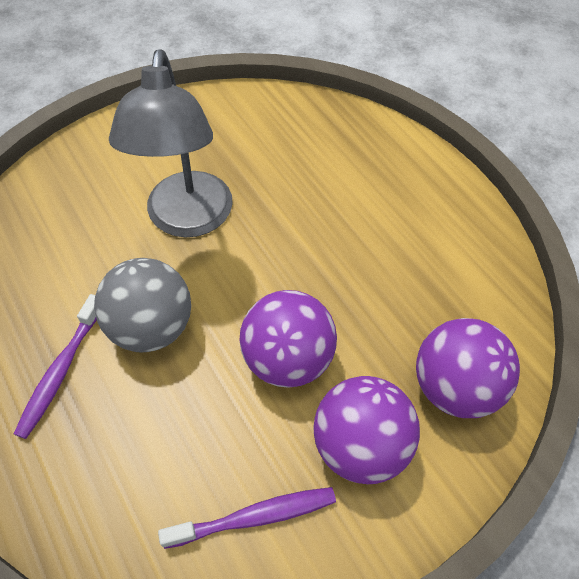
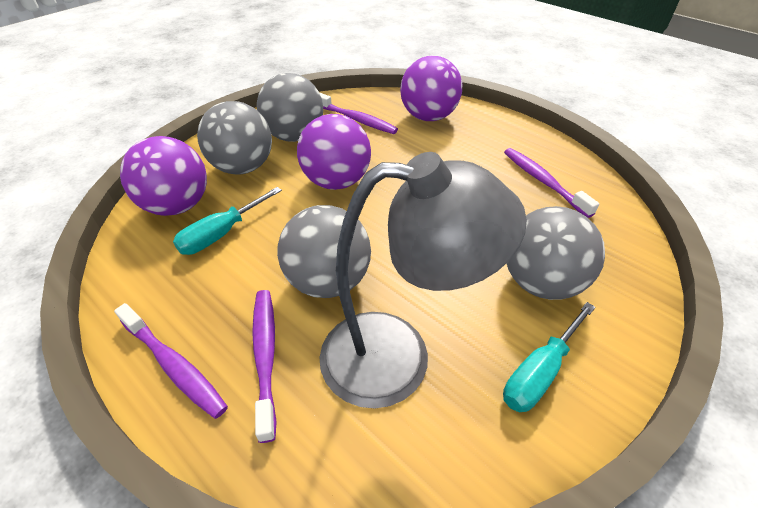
grey ball: 1 -> 4
purple toothbrush: 2 -> 4
turquoise screwdriver: 0 -> 2

